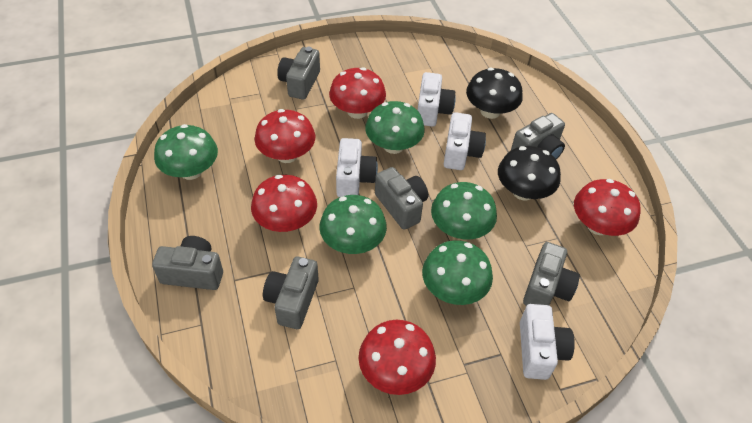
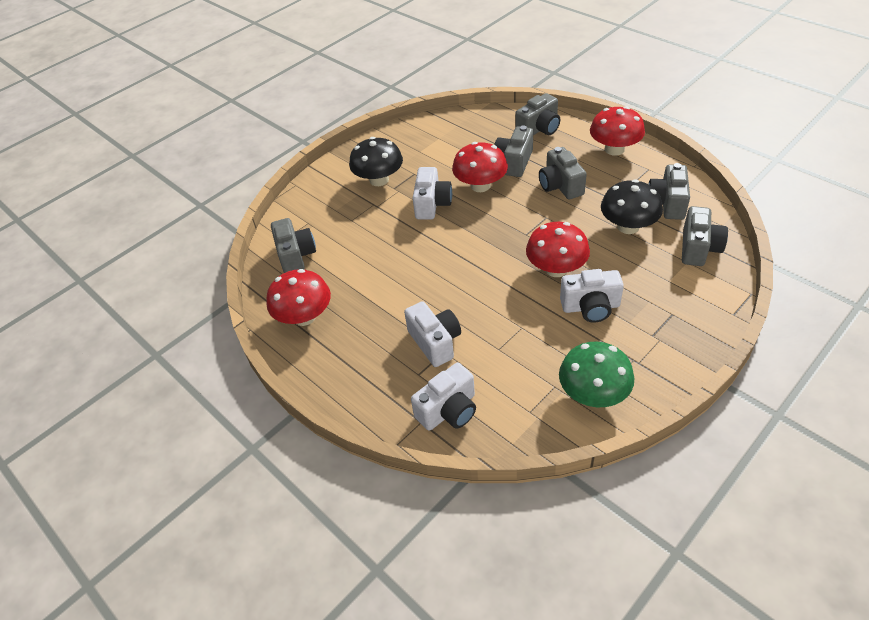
green mushroom: 5 -> 1
red mushroom: 5 -> 4

